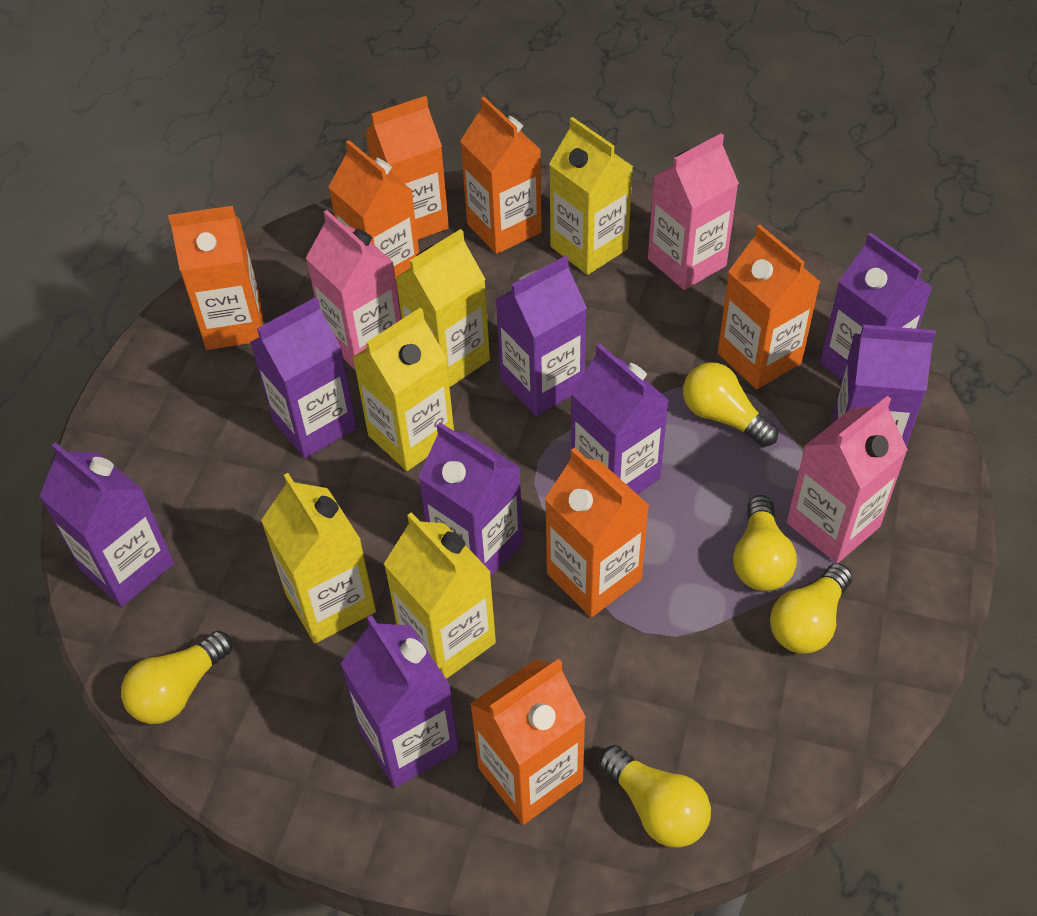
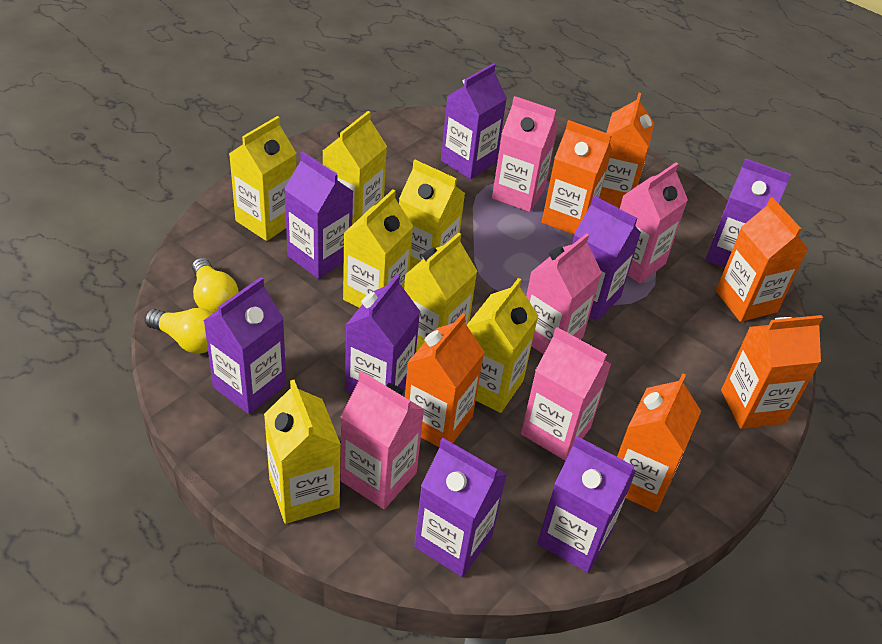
orange carton: 7 -> 6
pink carton: 3 -> 5
yellow carton: 5 -> 7
yellow light bulb: 5 -> 2

